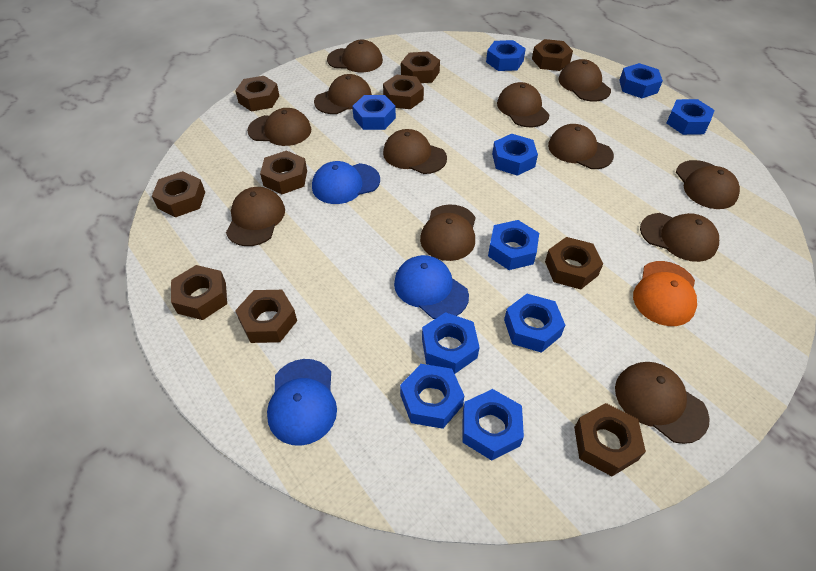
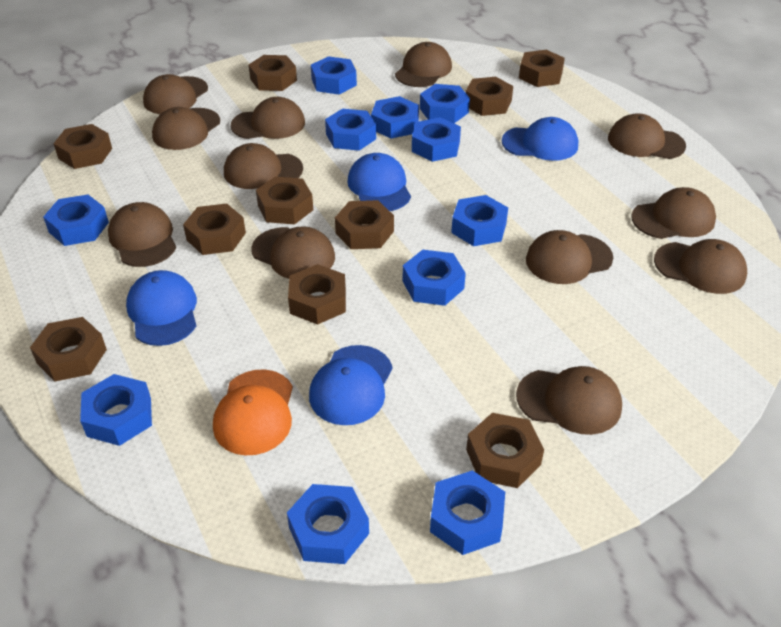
blue cap: 3 -> 4
blue nut: 10 -> 11

